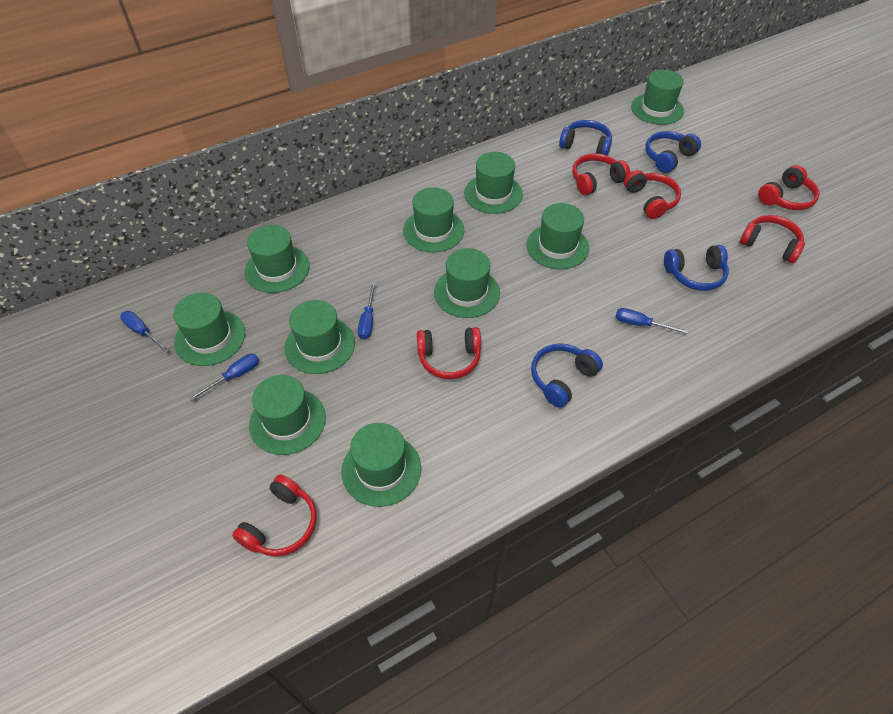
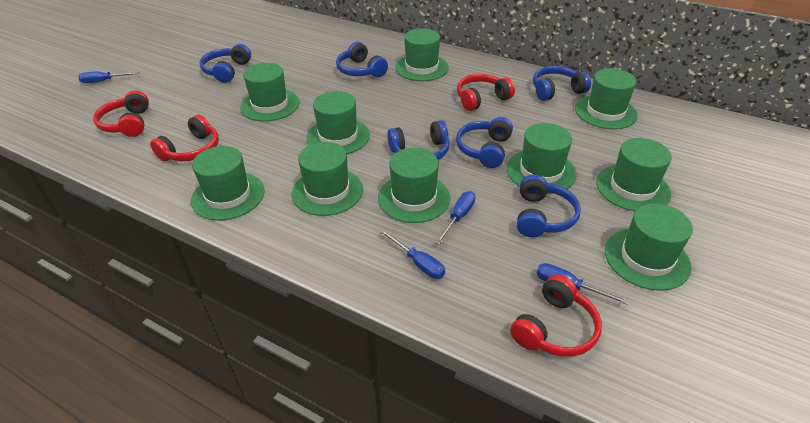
blue headphones: 4 -> 6
red headphones: 6 -> 4

